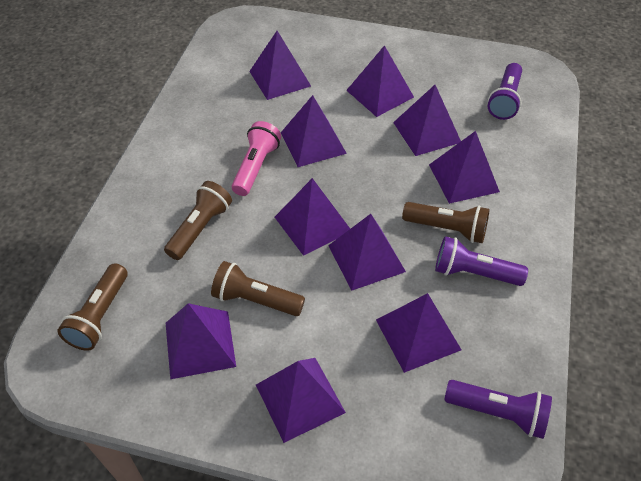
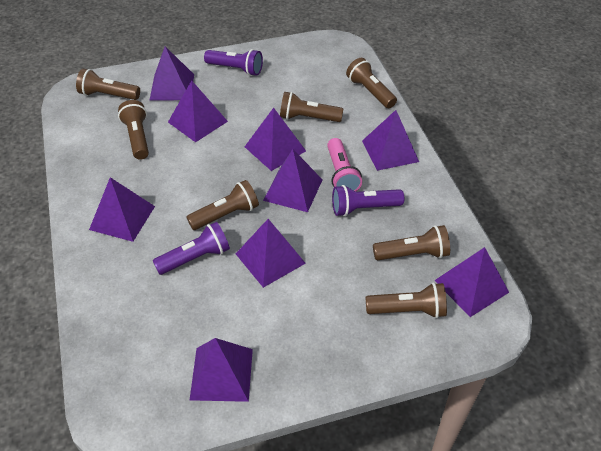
brown flashlight: 4 -> 7
purple pyramid: 10 -> 9

